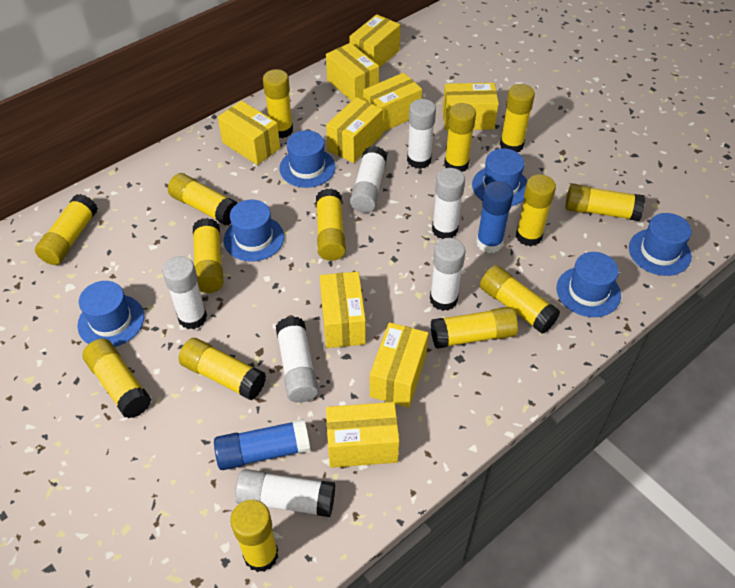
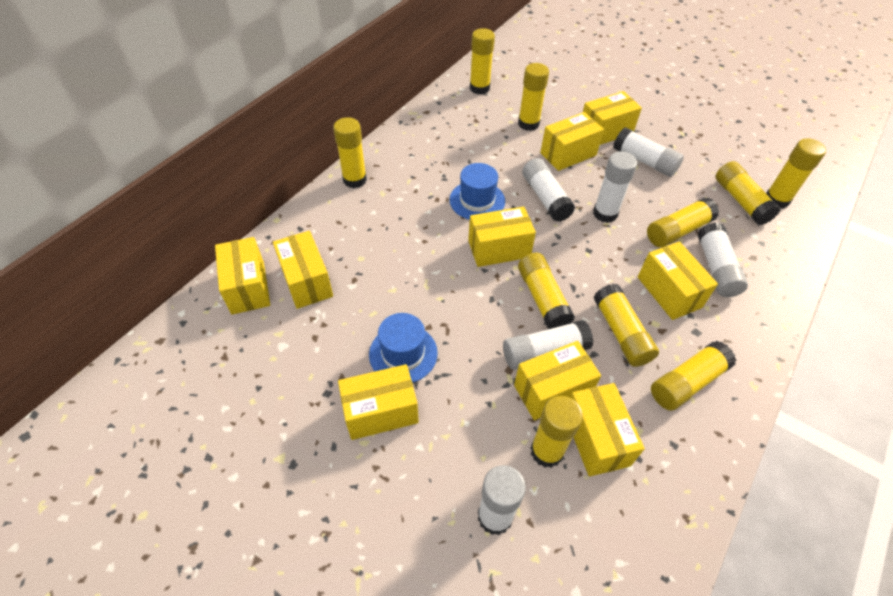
blue glue stick: 2 -> 0
blue hat: 6 -> 2
white glue stick: 7 -> 6
yellow glue stick: 14 -> 10

